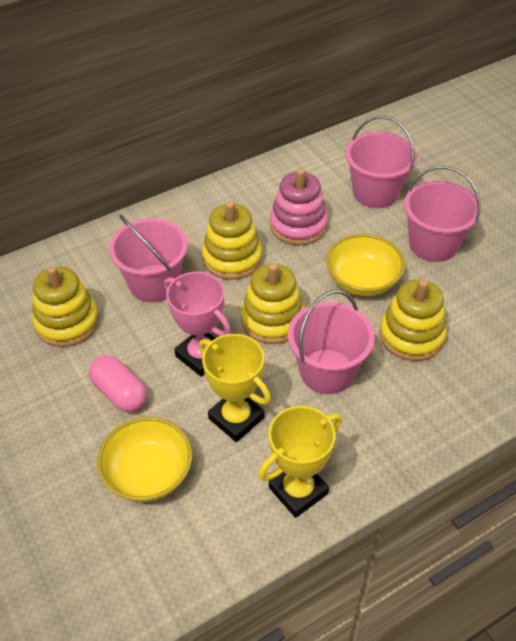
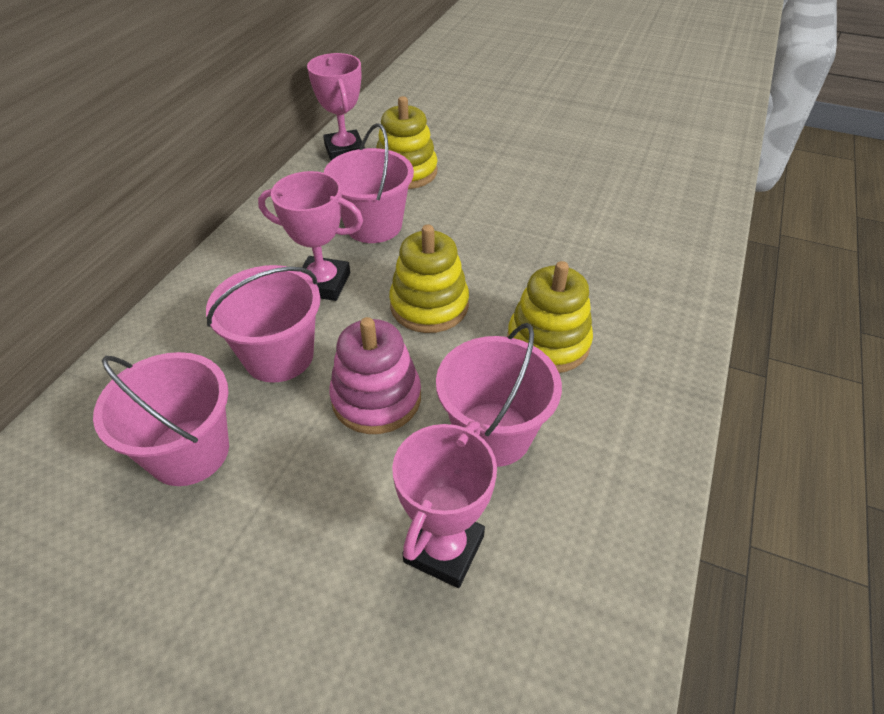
pink capsule: 1 -> 0
pink trophy: 1 -> 3
yellow bowl: 2 -> 0
yellow stacking toy: 4 -> 3
yellow trophy: 2 -> 0

